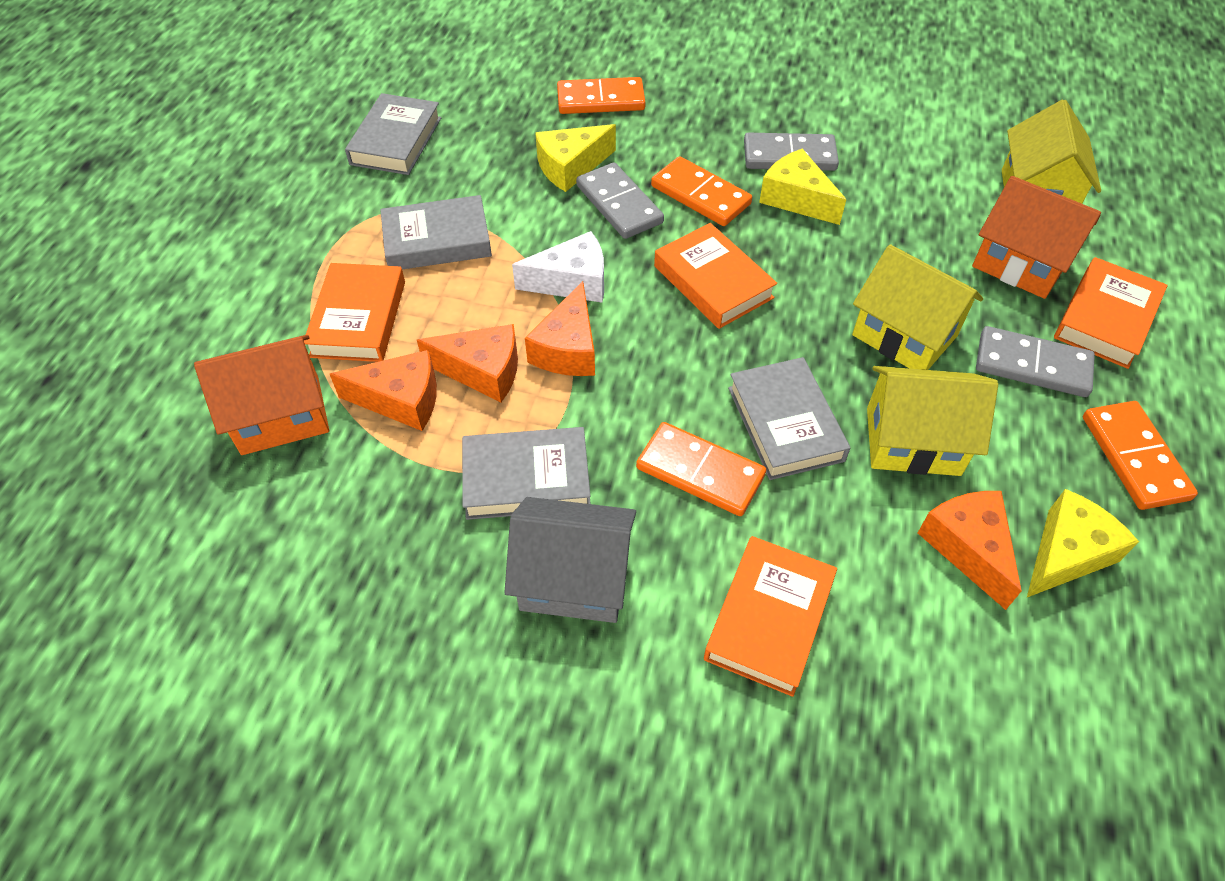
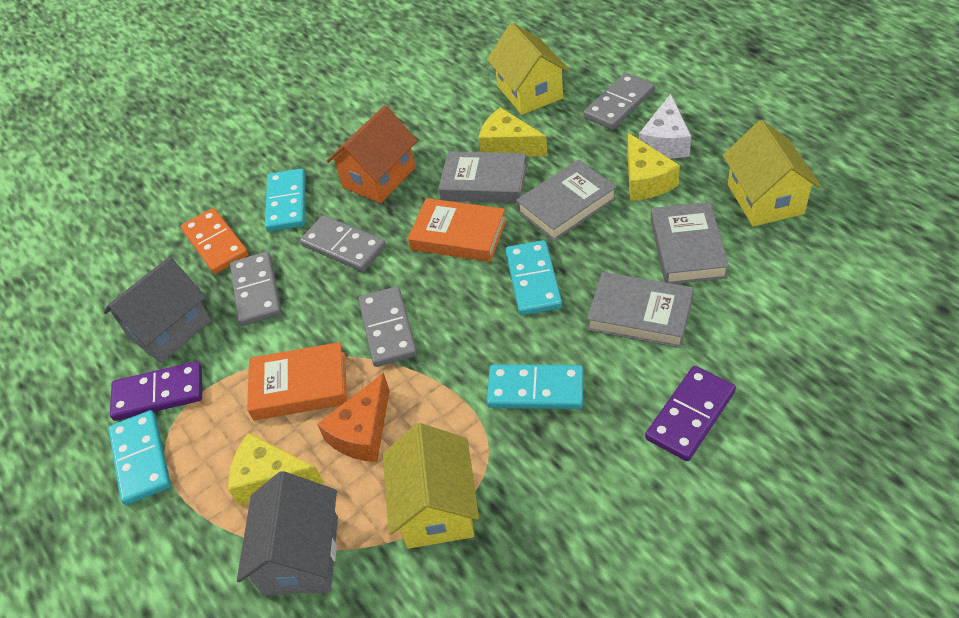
grey domino: 3 -> 4
grey house: 1 -> 2
orange book: 4 -> 2
orange cheese: 4 -> 1
orange domino: 4 -> 1
orange house: 2 -> 1
purple domino: 0 -> 2
turquoise domino: 0 -> 4

